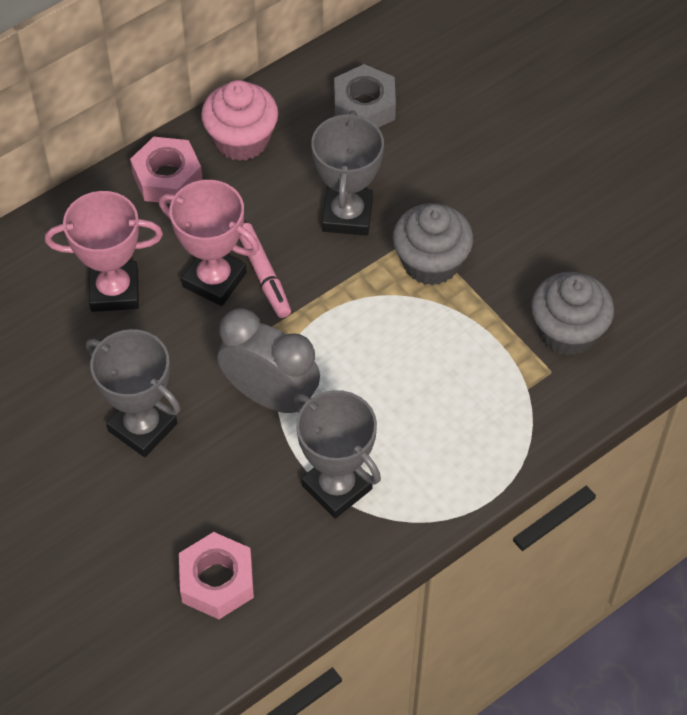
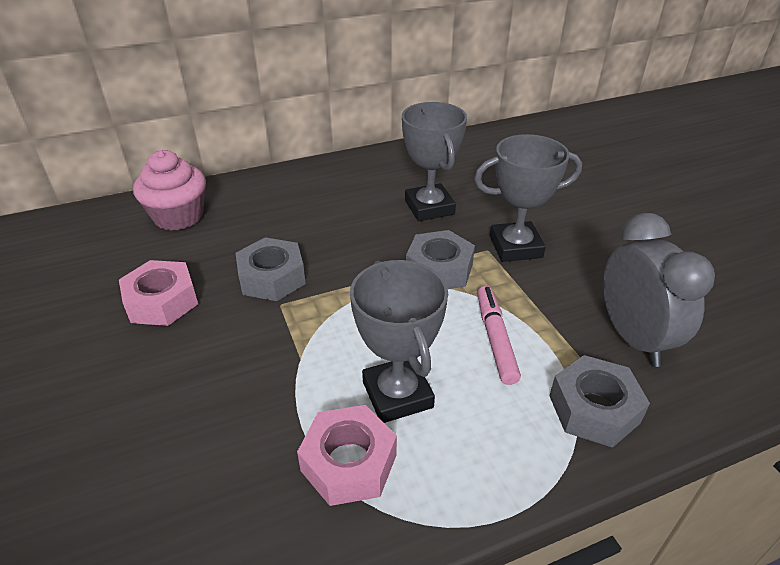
grey cupcake: 2 -> 0
grey nut: 1 -> 3
pink trophy: 2 -> 0

